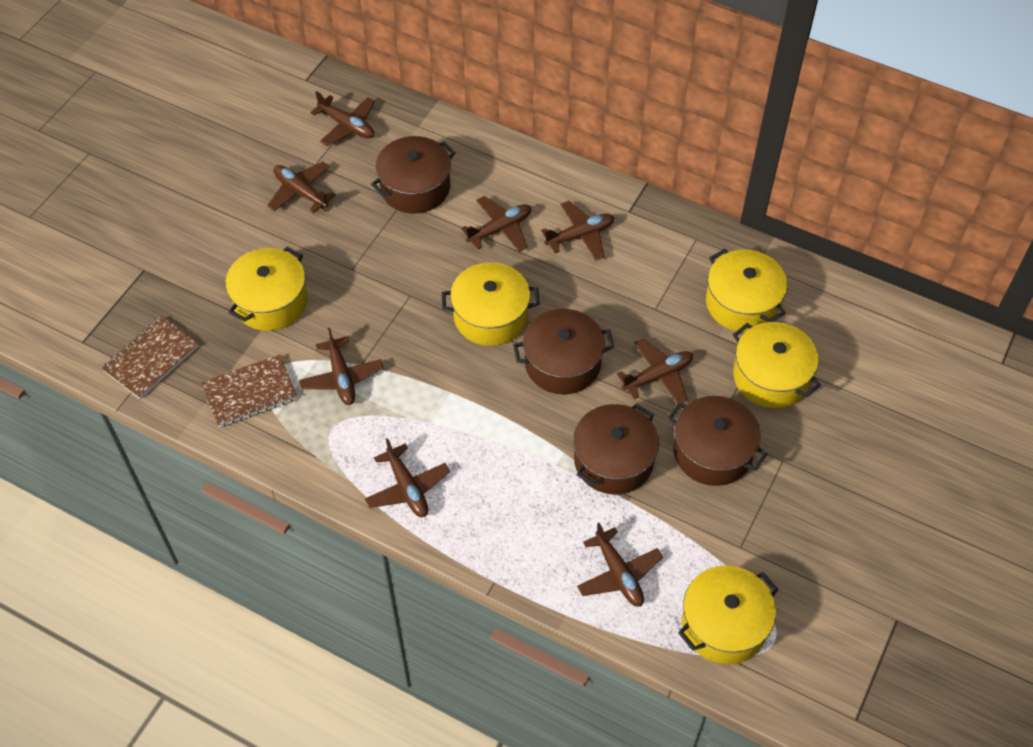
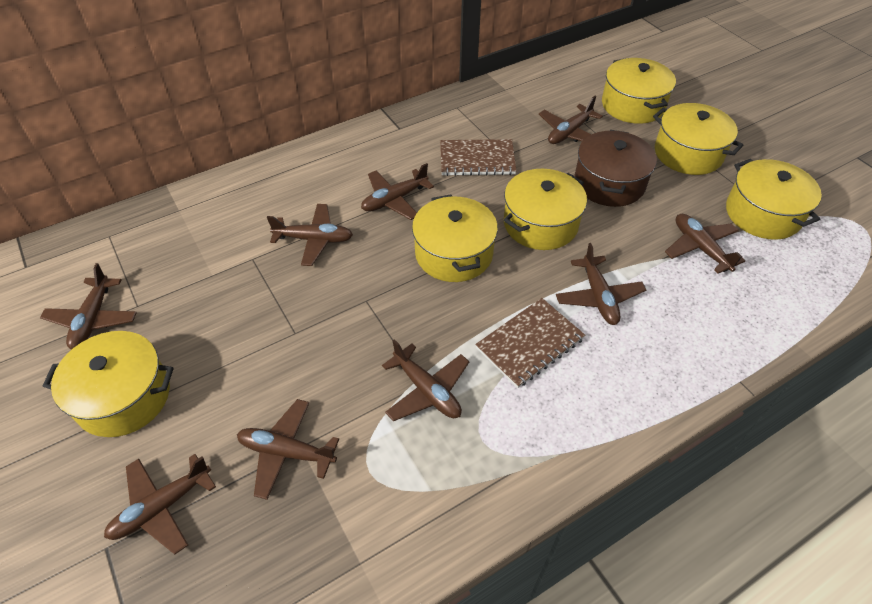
brown plane: 8 -> 9
brown pot: 4 -> 1
yellow pot: 5 -> 6

